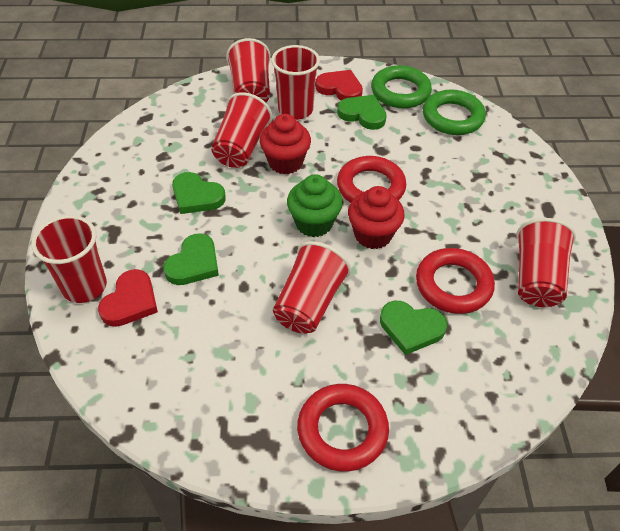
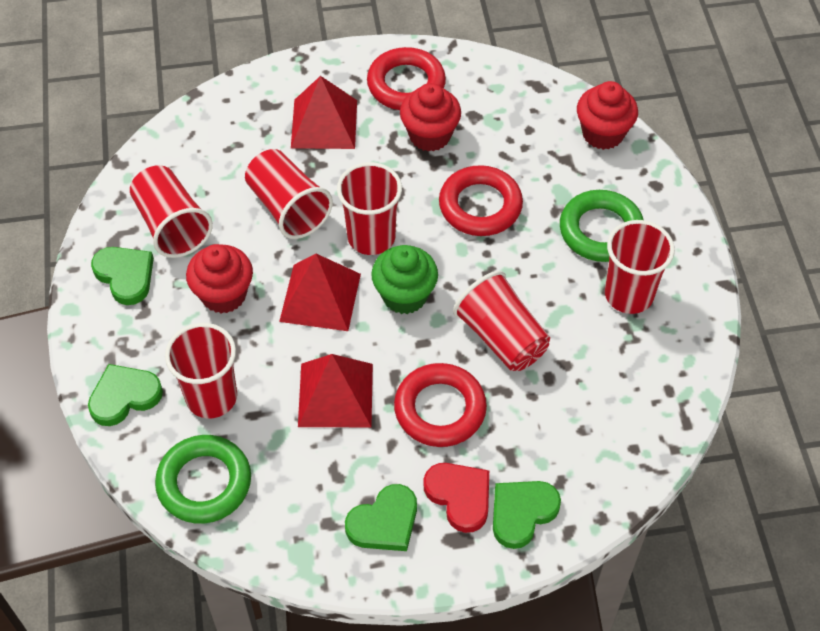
red cupcake: 2 -> 3
red heart: 2 -> 1
red pyramid: 0 -> 3

